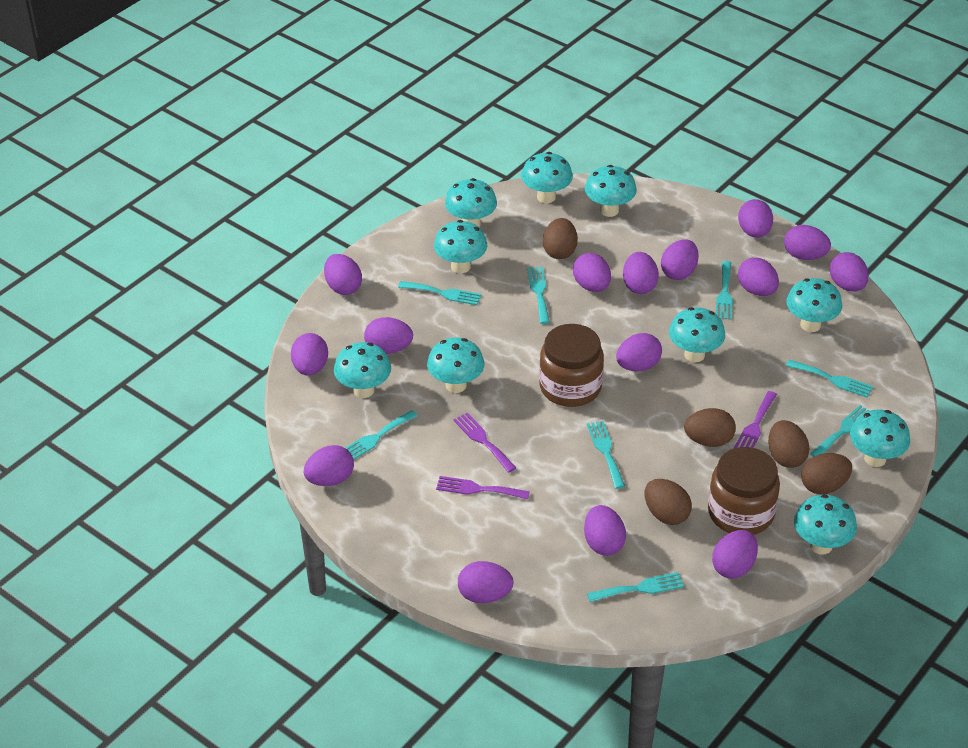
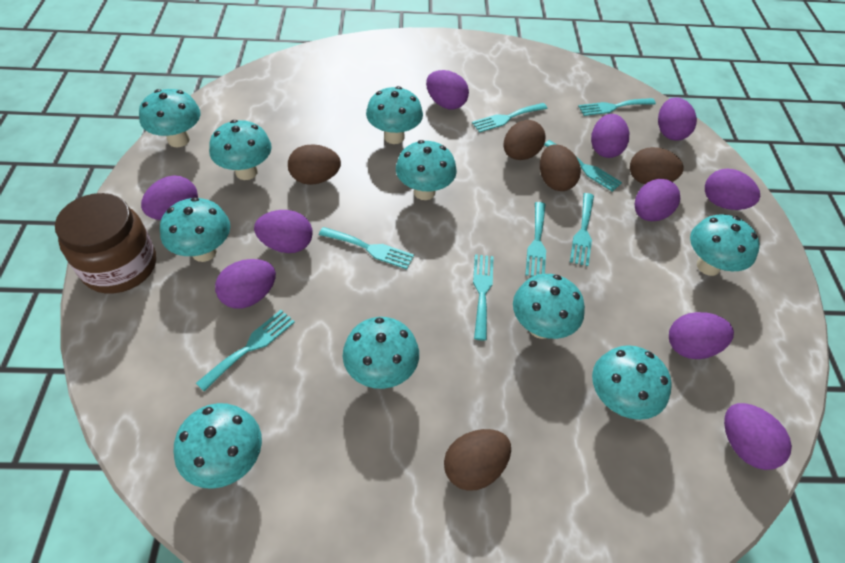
brown jar: 2 -> 1
purple egg: 15 -> 10
purple fork: 3 -> 0

